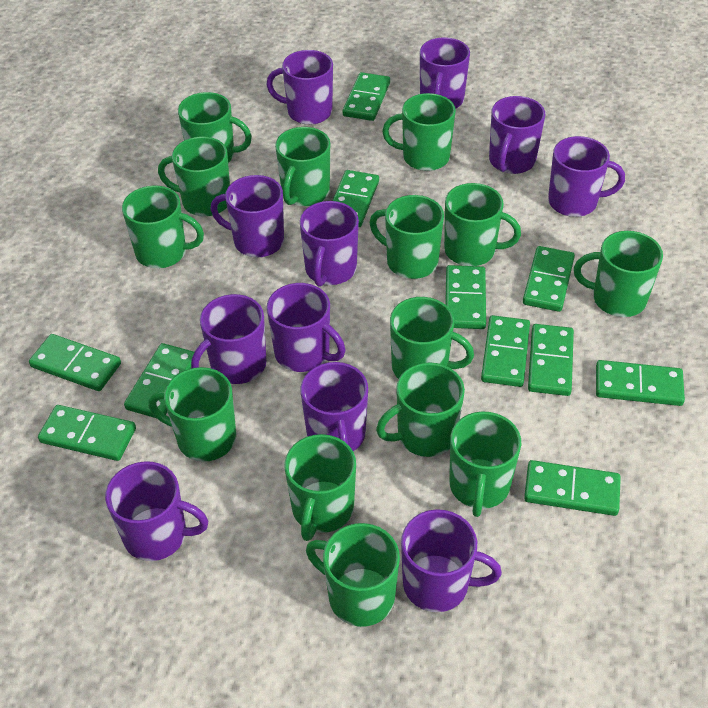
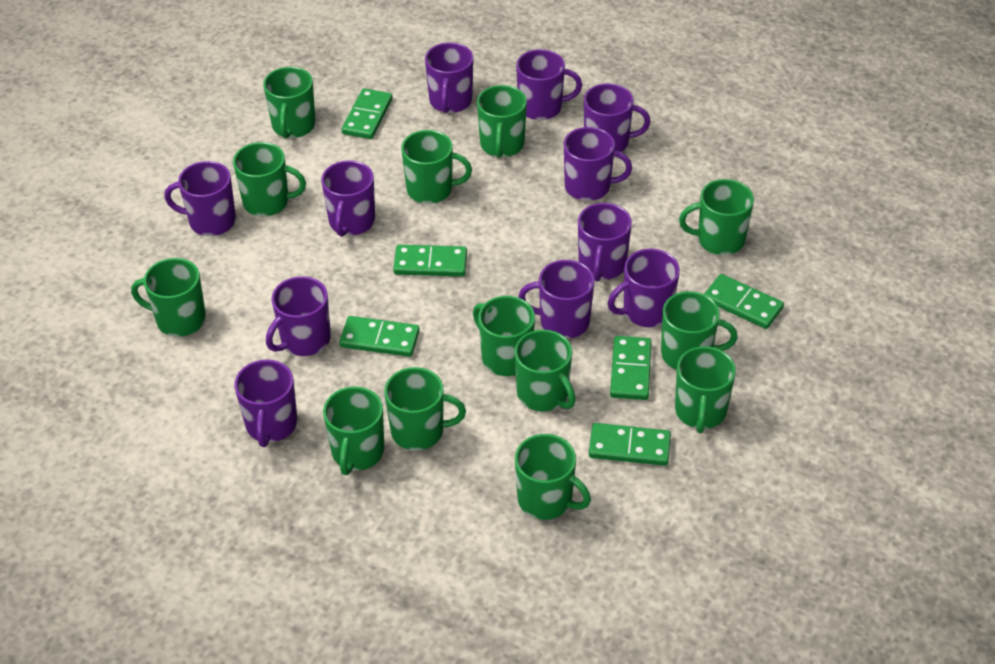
green domino: 11 -> 6
green mug: 14 -> 13

